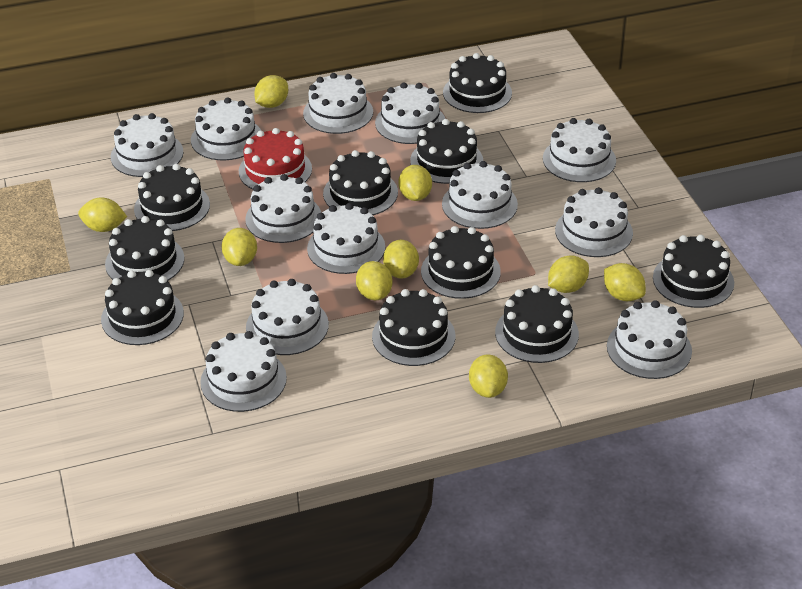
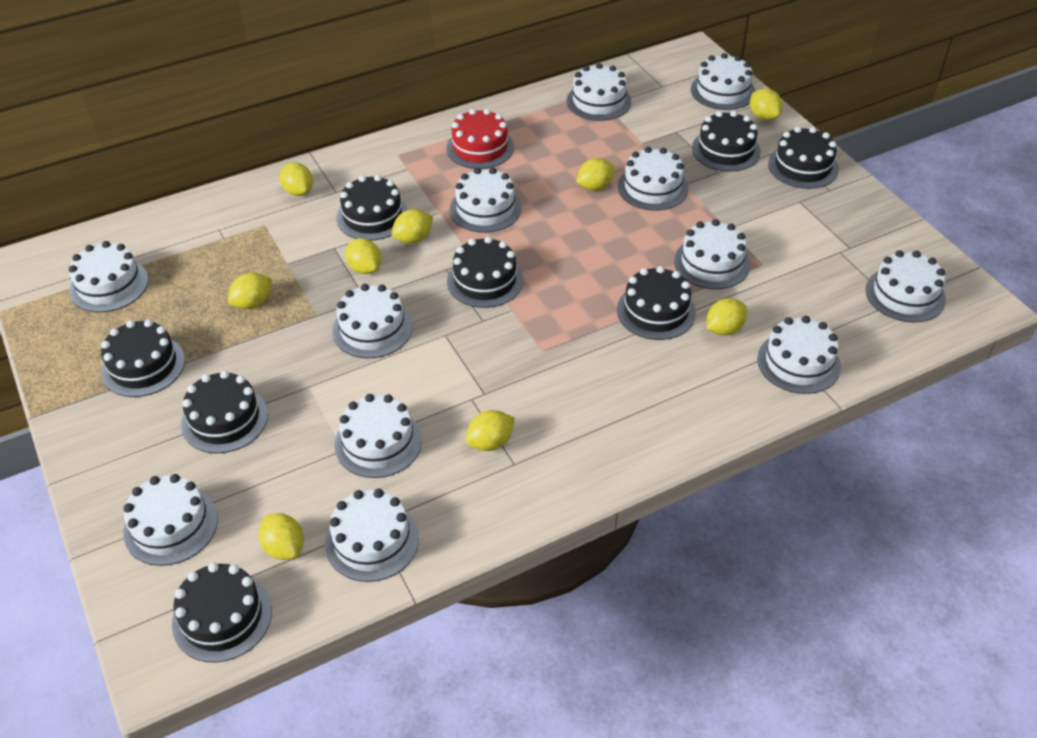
black cake: 10 -> 8

